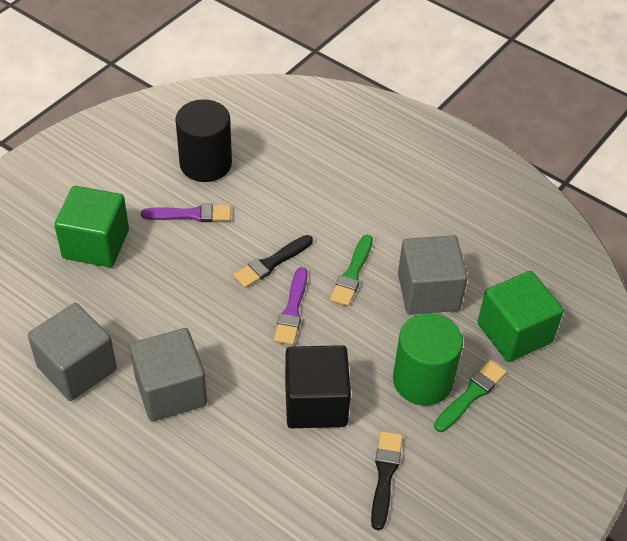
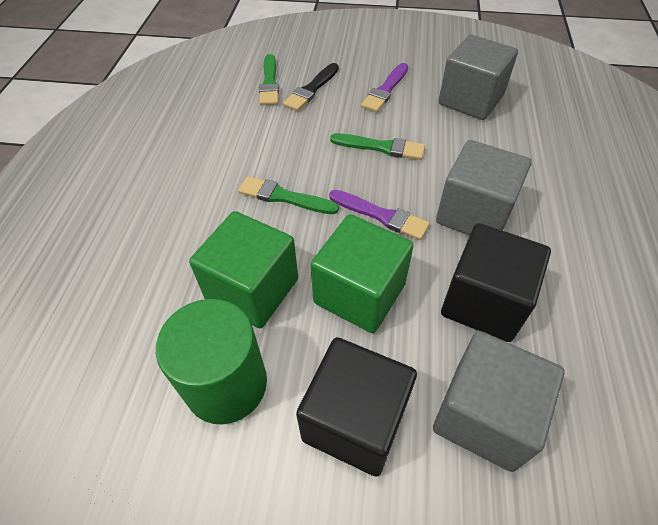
black brush: 2 -> 1
black cube: 1 -> 2
black cylinder: 1 -> 0
green brush: 2 -> 3

